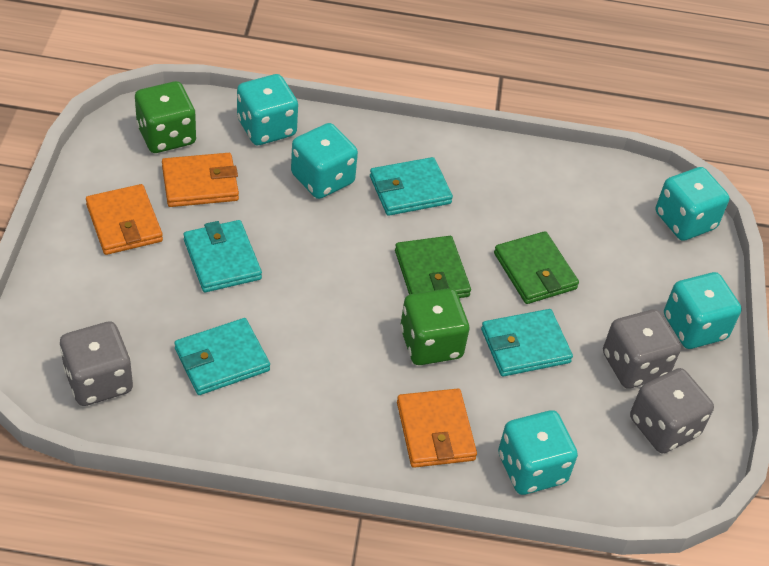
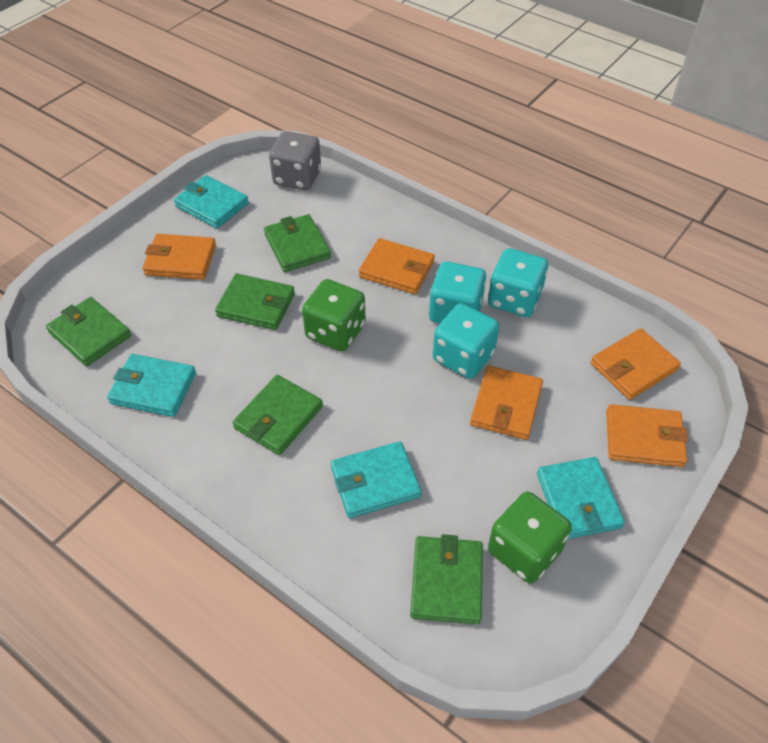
green wallet: 2 -> 5
grey dice: 3 -> 1
orange wallet: 3 -> 5
turquoise dice: 5 -> 3

